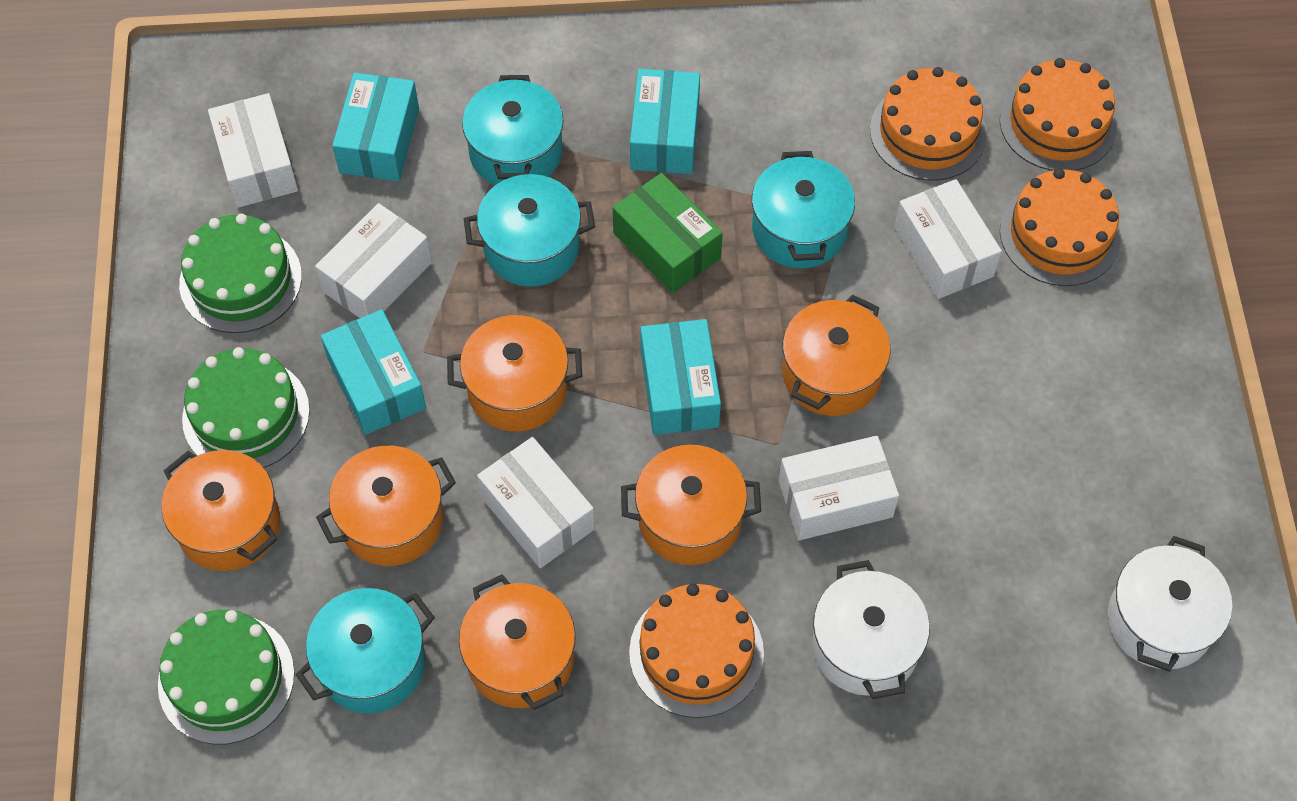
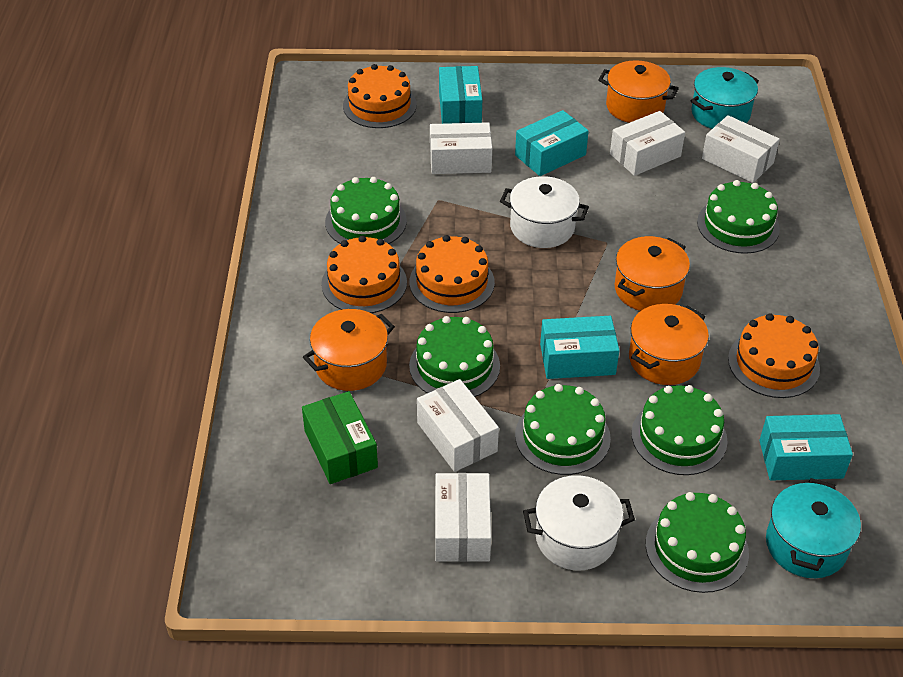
green cake: 3 -> 6
orange pot: 6 -> 4
turquoise pot: 4 -> 2

